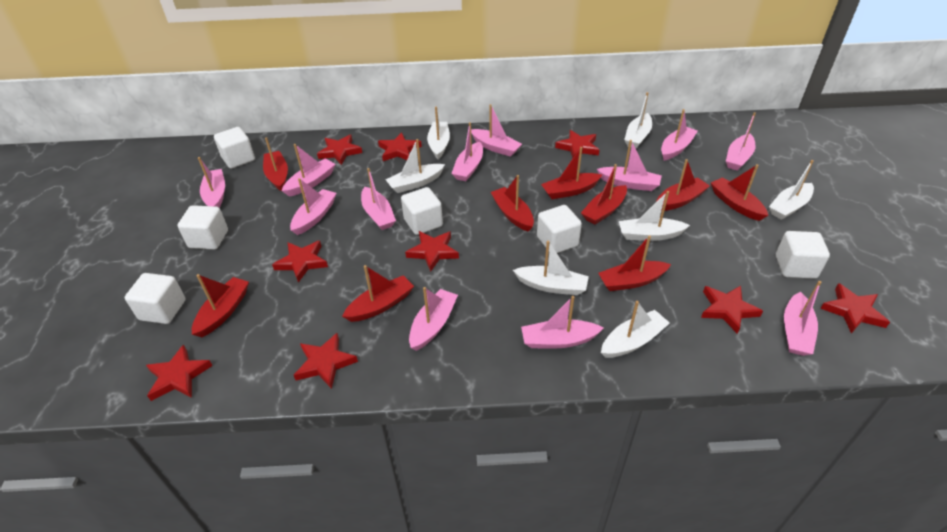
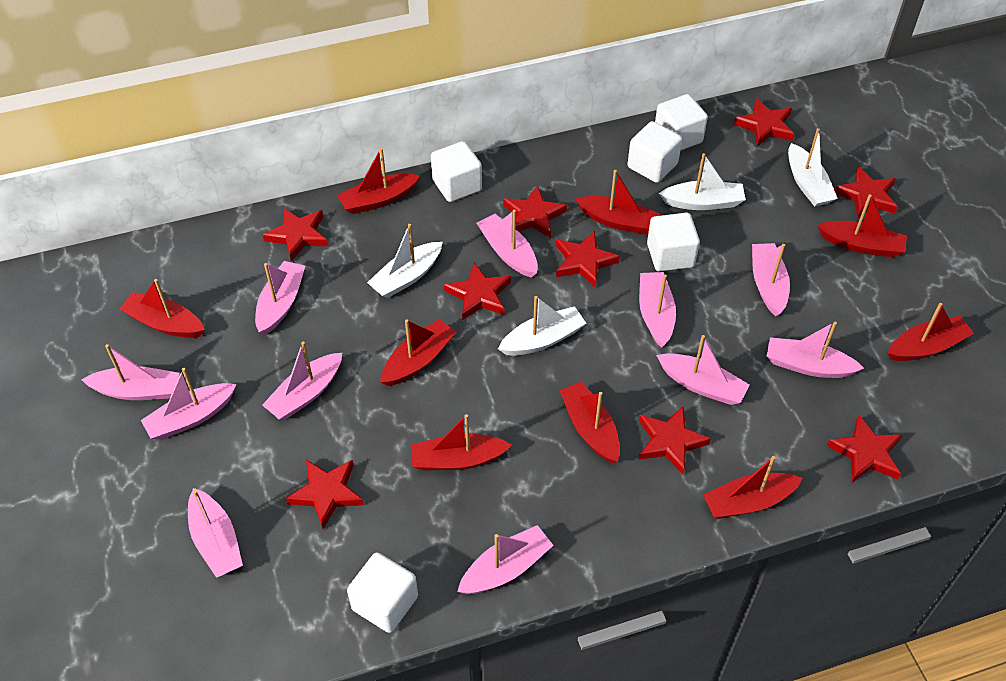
pink boat: 12 -> 11
white boat: 7 -> 4
white cube: 6 -> 5

